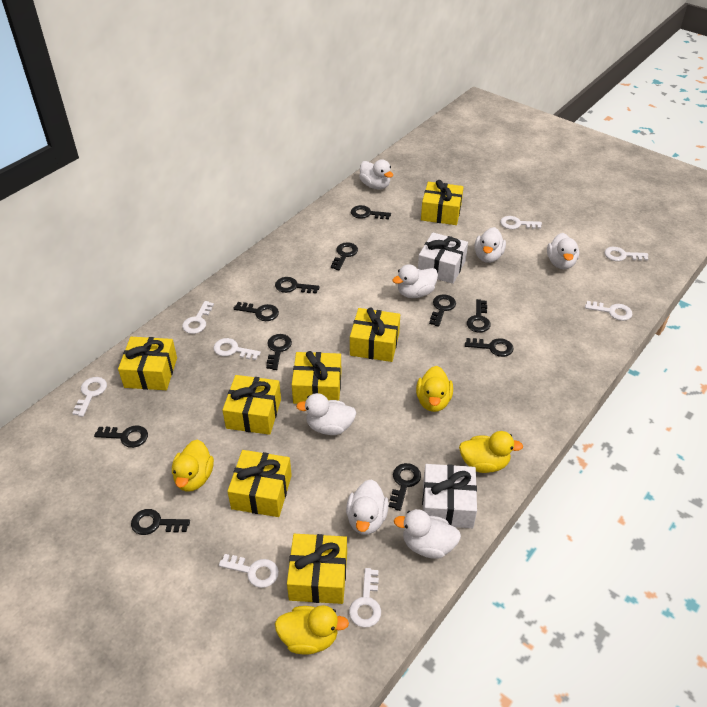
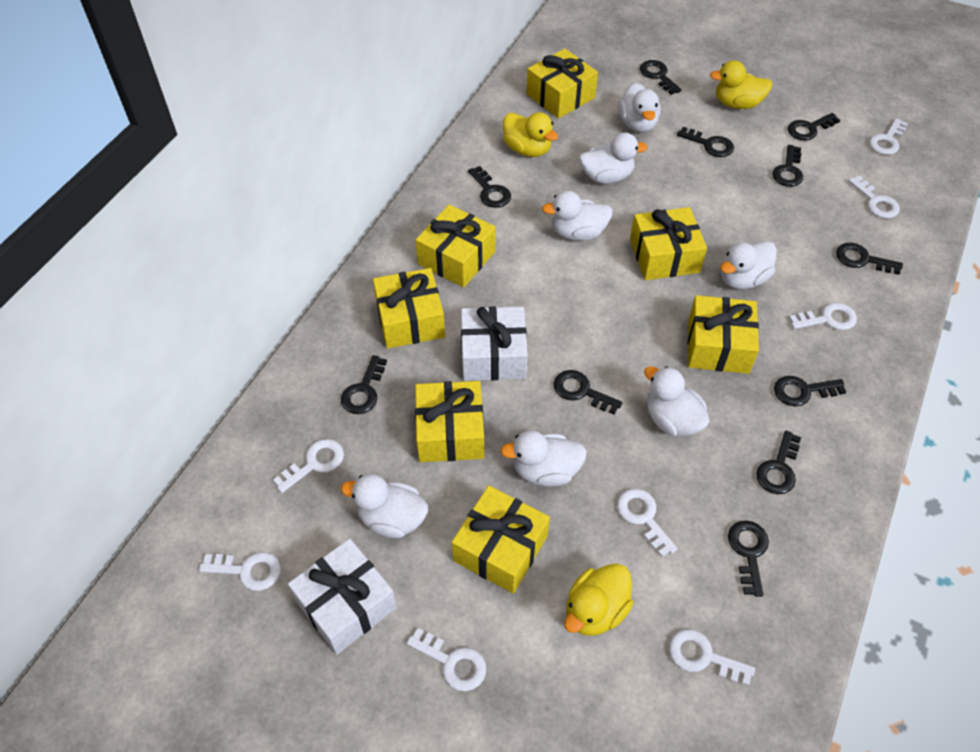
yellow duck: 4 -> 3

